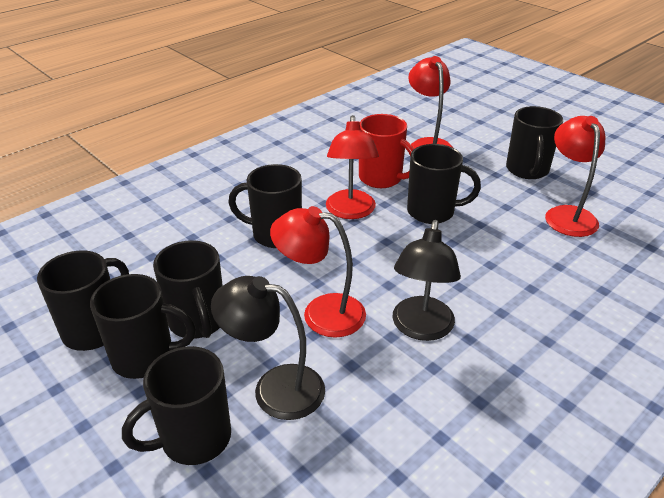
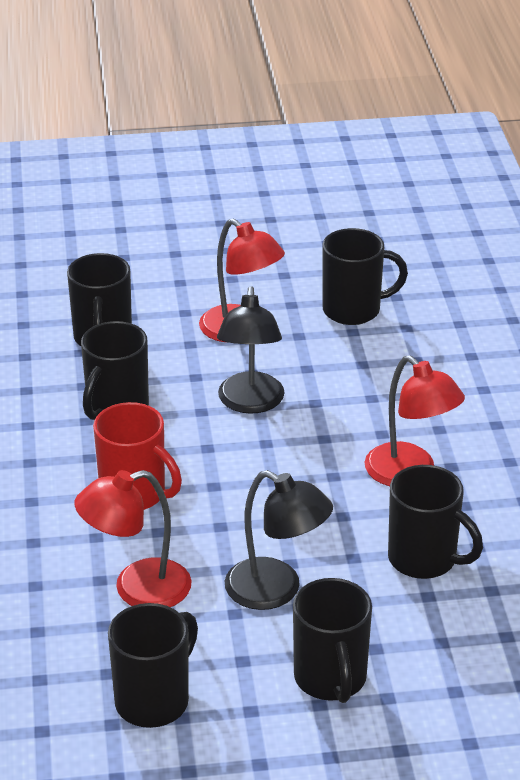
black mug: 7 -> 6
red lamp: 4 -> 3

